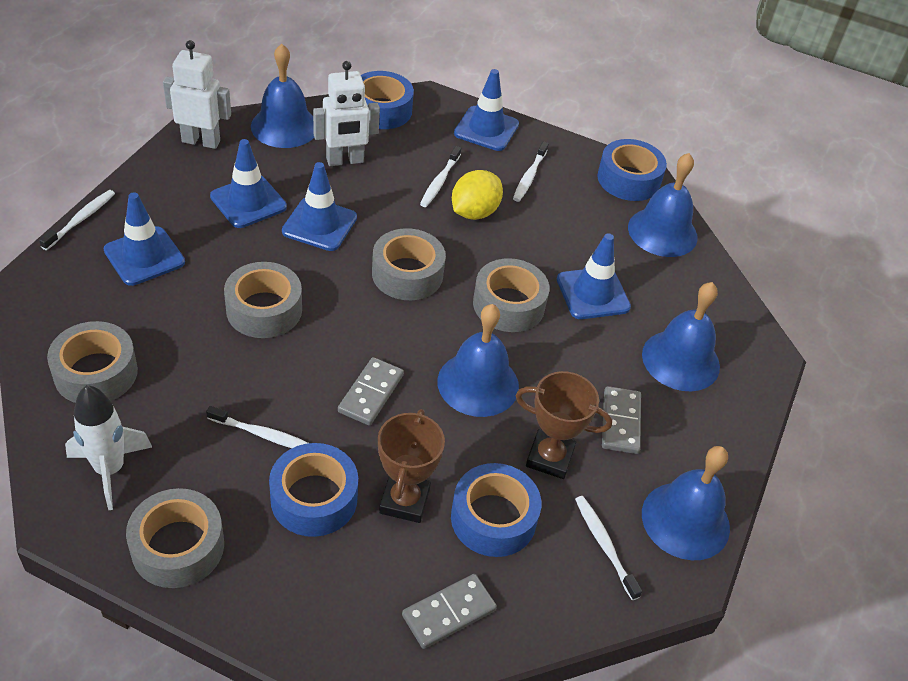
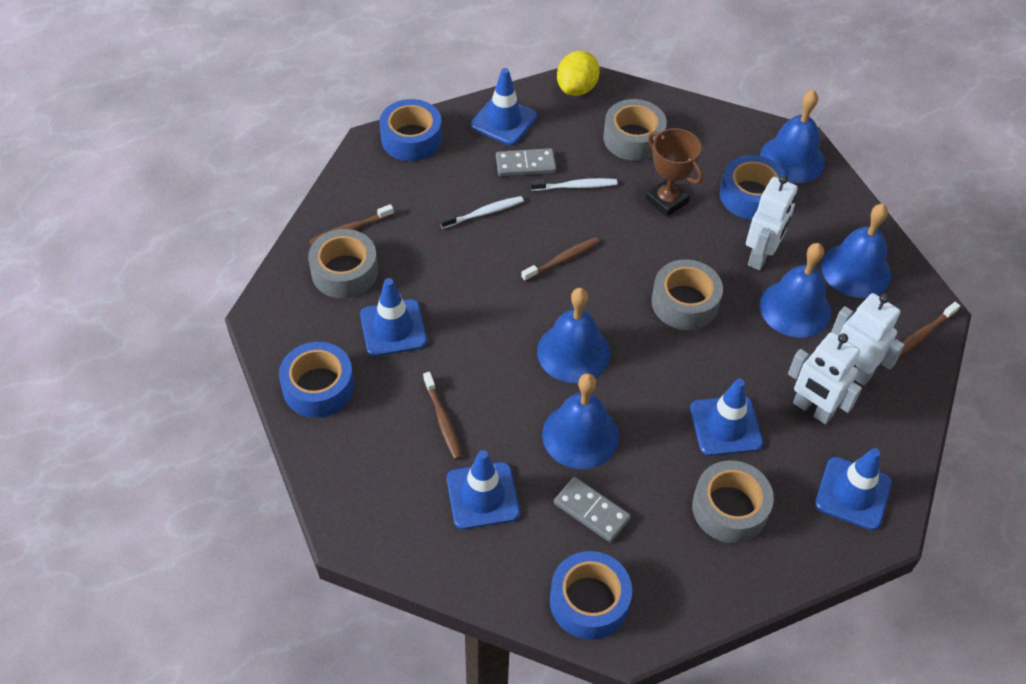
brown toothbrush: 0 -> 4
brown trophy: 2 -> 1
grey domino: 3 -> 2
grey tape: 5 -> 4
white robot: 2 -> 3
white rocket: 1 -> 0
white toothbrush: 5 -> 2

